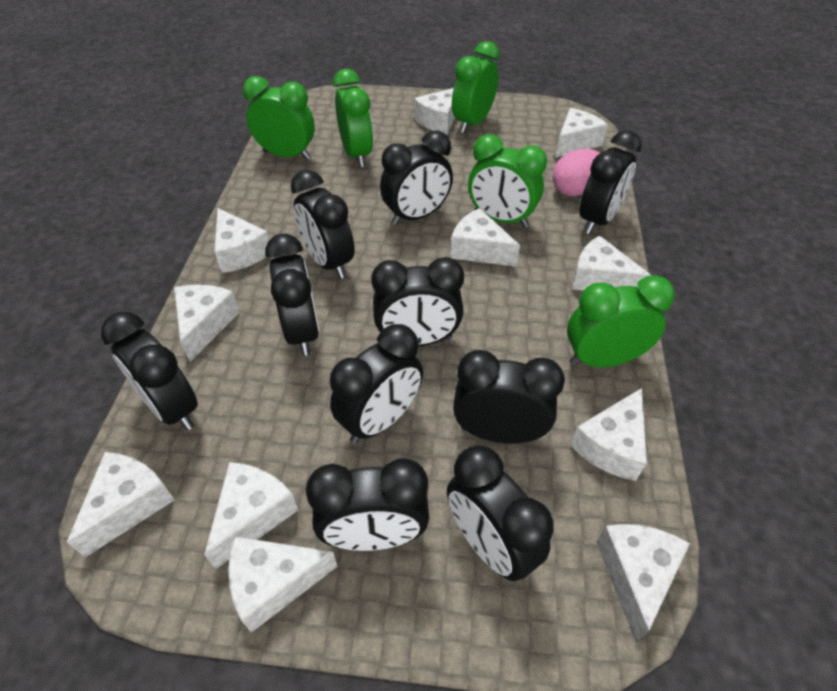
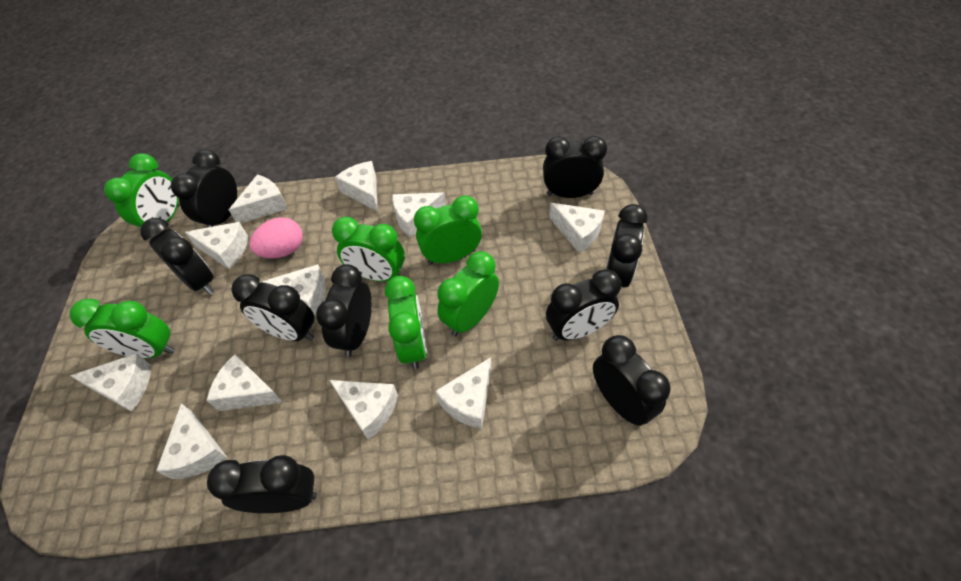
black clock: 10 -> 9
green clock: 5 -> 6

